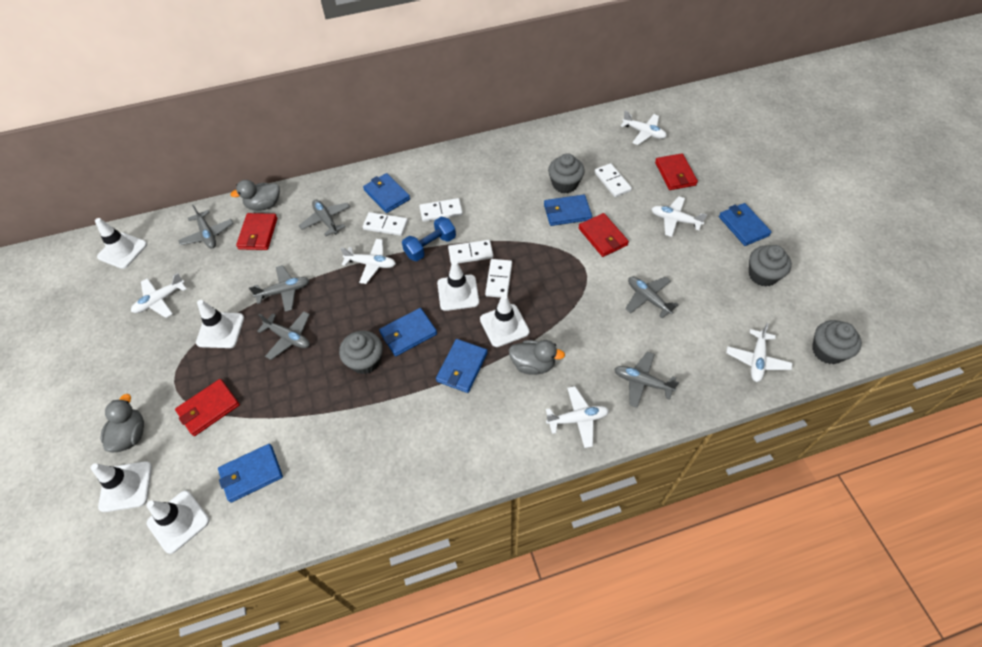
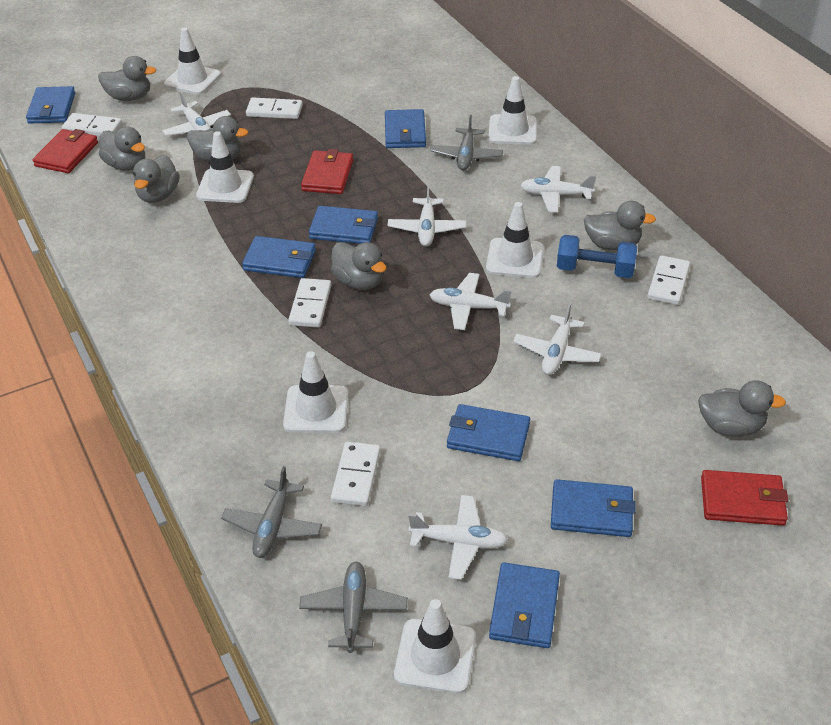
blue wallet: 6 -> 7
grey cupcake: 4 -> 0
grey duck: 3 -> 7
grey plane: 6 -> 3
red wallet: 4 -> 3

